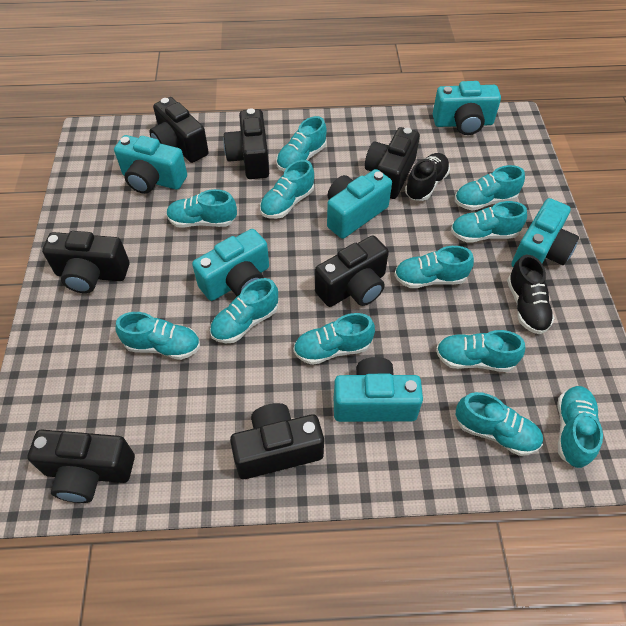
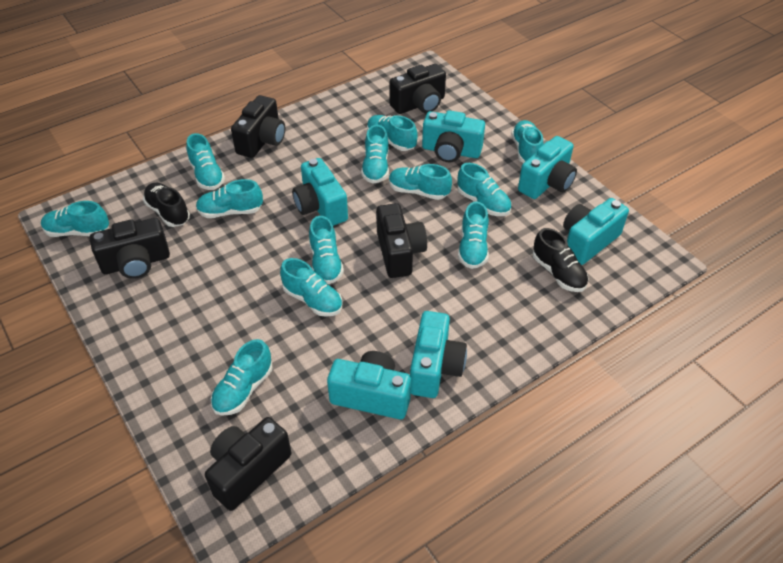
black camera: 7 -> 5

